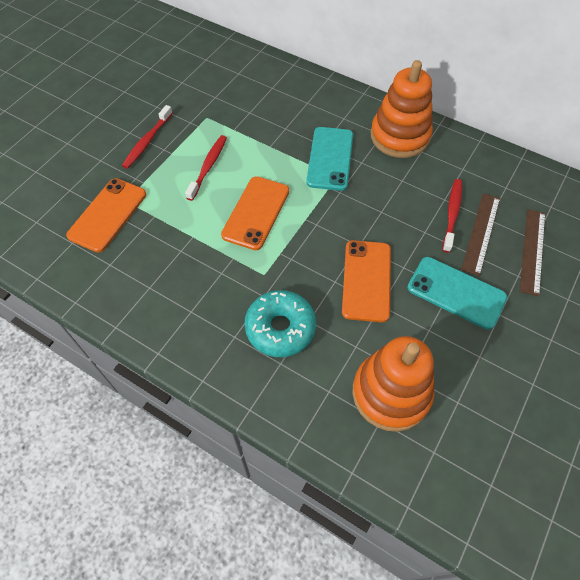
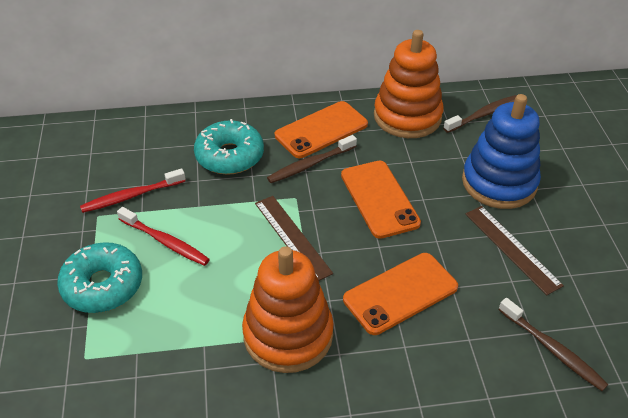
blue stacking toy: 0 -> 1
brown toothbrush: 0 -> 3
red toothbrush: 3 -> 2
turquoise donut: 1 -> 2
turquoise phone: 2 -> 0

